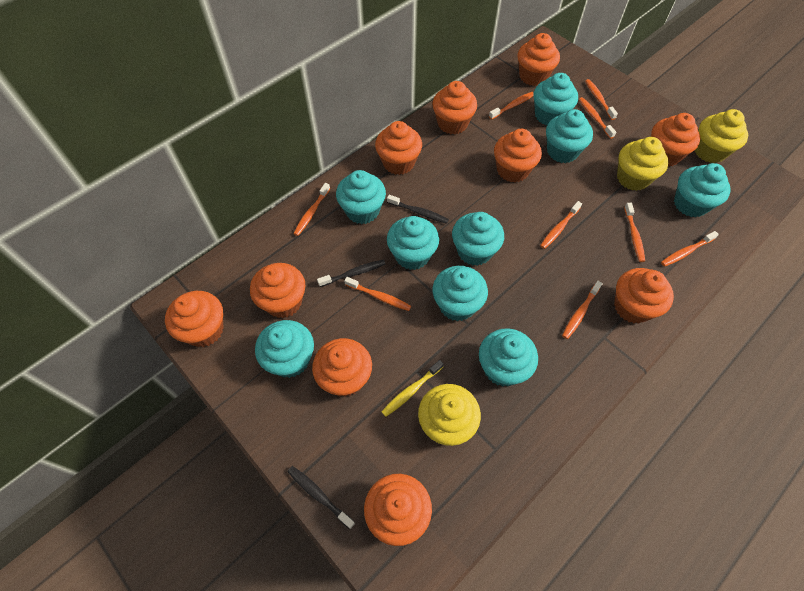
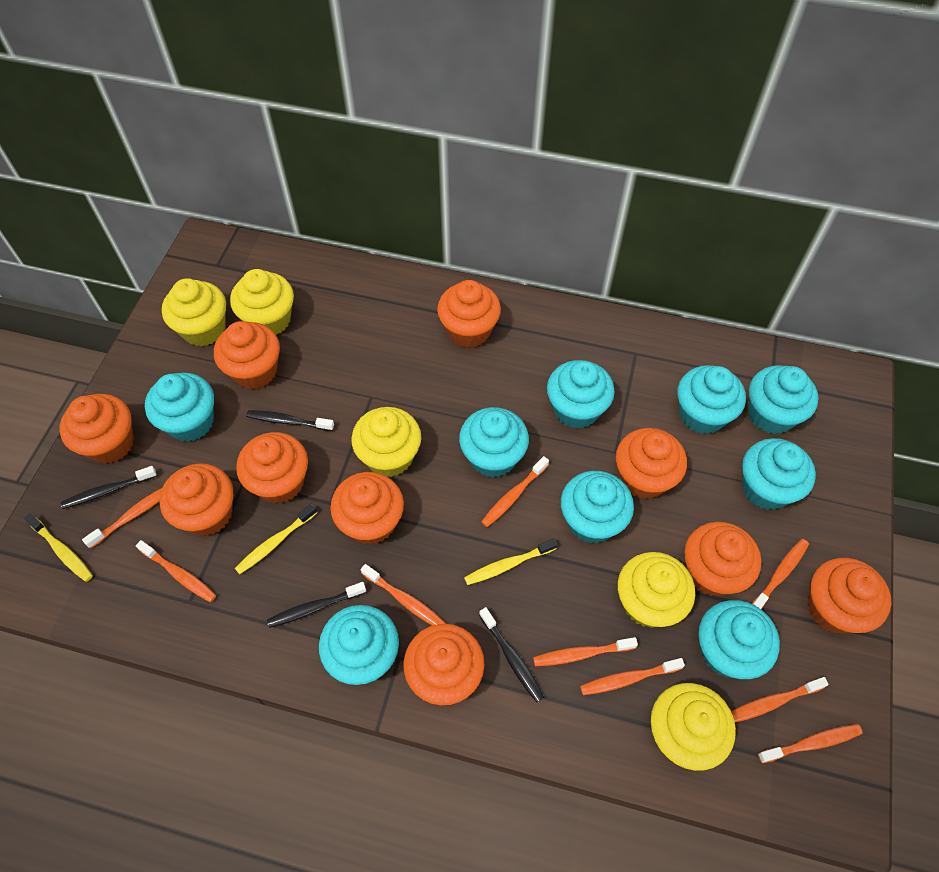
black toothbrush: 3 -> 4
yellow cupcake: 3 -> 5
yellow toothbrush: 1 -> 3

